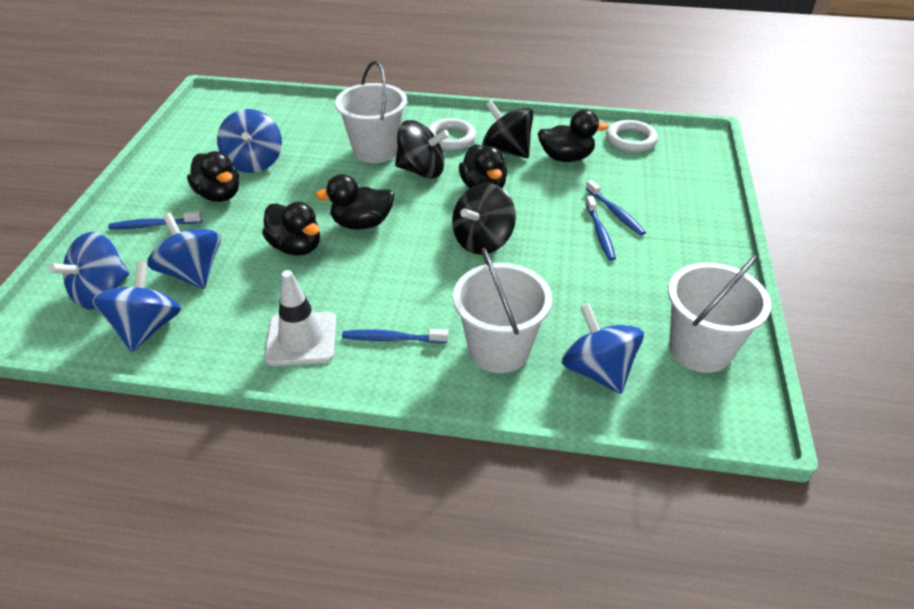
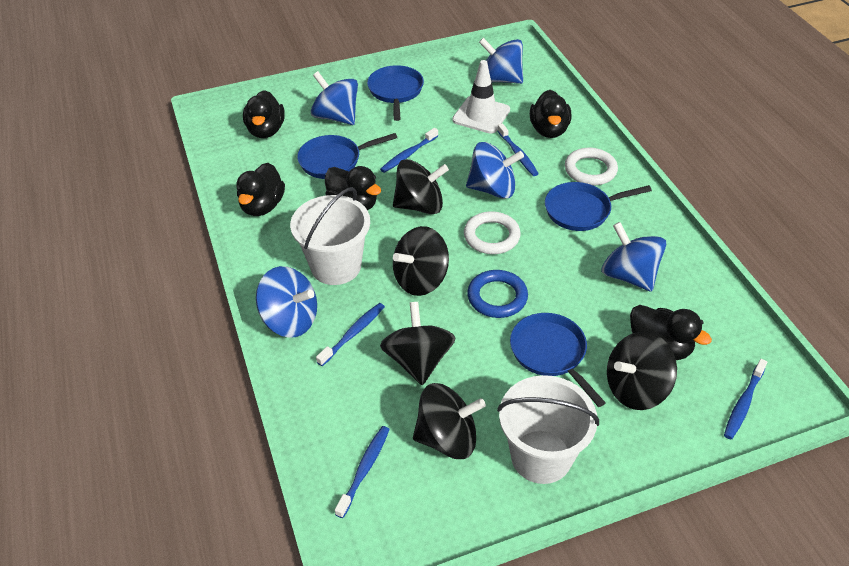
black spinning top: 3 -> 5
blue pan: 0 -> 4
blue ring: 0 -> 1
blue toothbrush: 4 -> 5
white bucket: 3 -> 2

